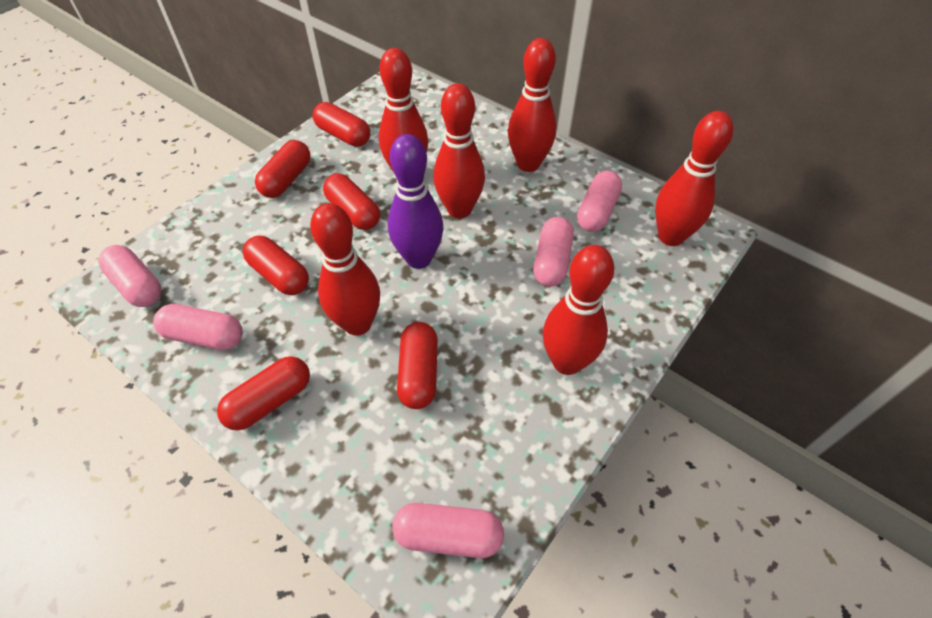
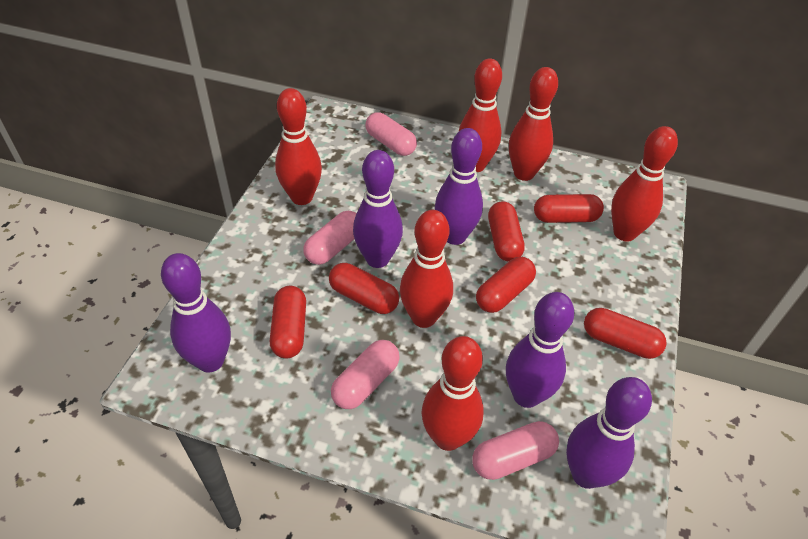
pink capsule: 5 -> 4
purple bowling pin: 1 -> 5

